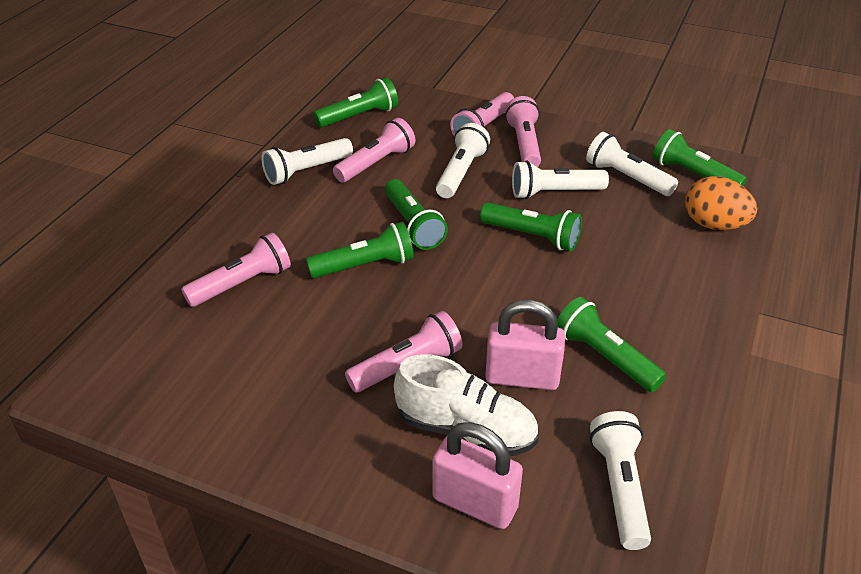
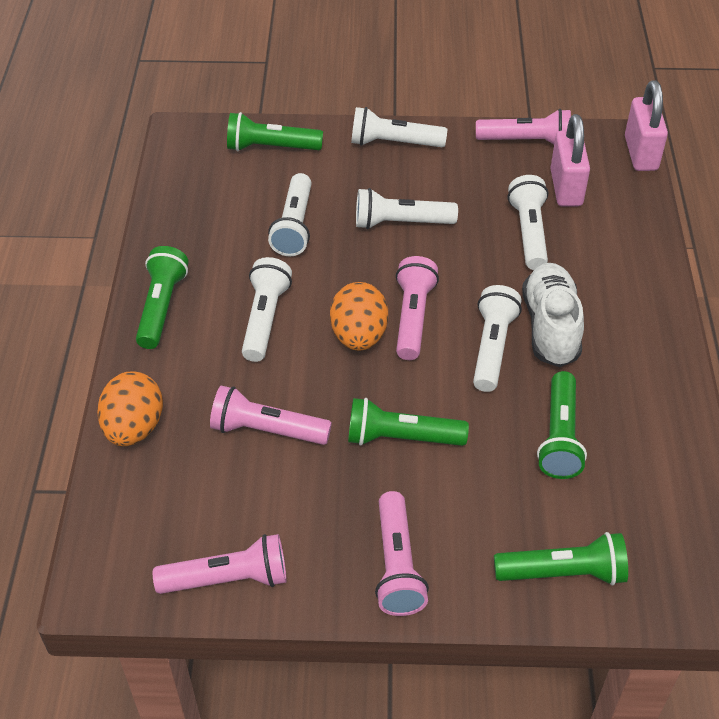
green flashlight: 6 -> 5
orange egg: 1 -> 2
white flashlight: 5 -> 6

